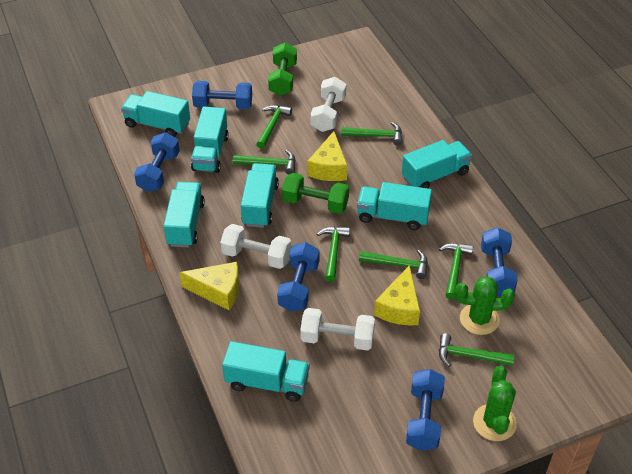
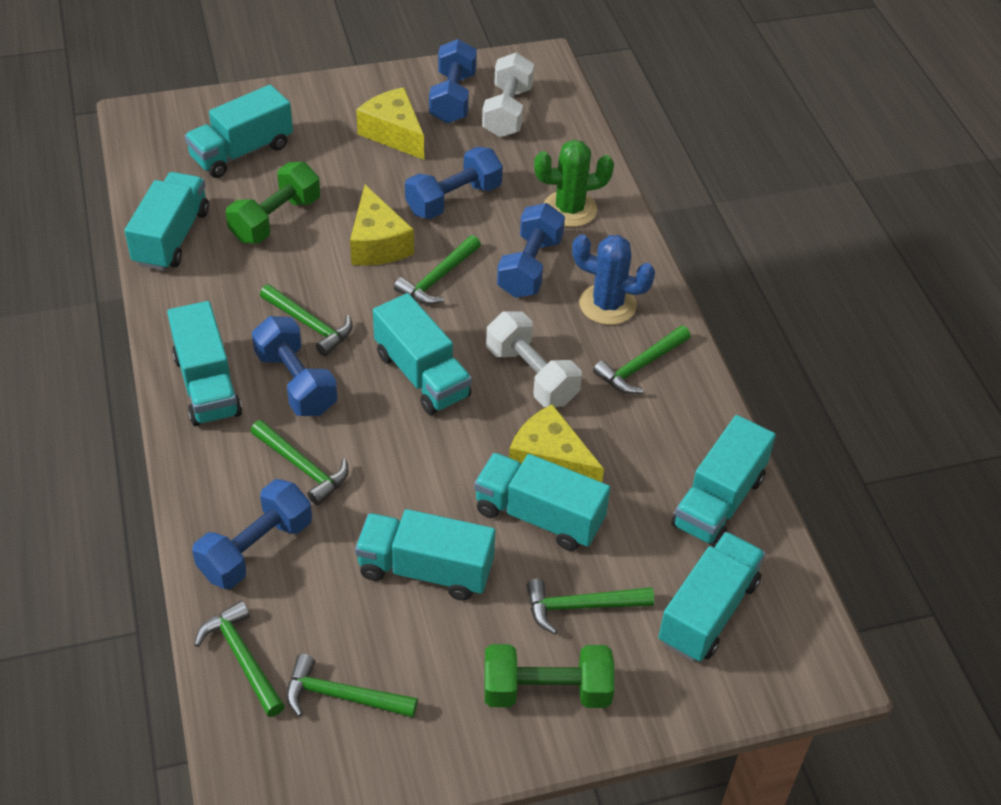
blue cactus: 0 -> 1
green cactus: 2 -> 1
turquoise truck: 7 -> 8
white dumbbell: 3 -> 2

